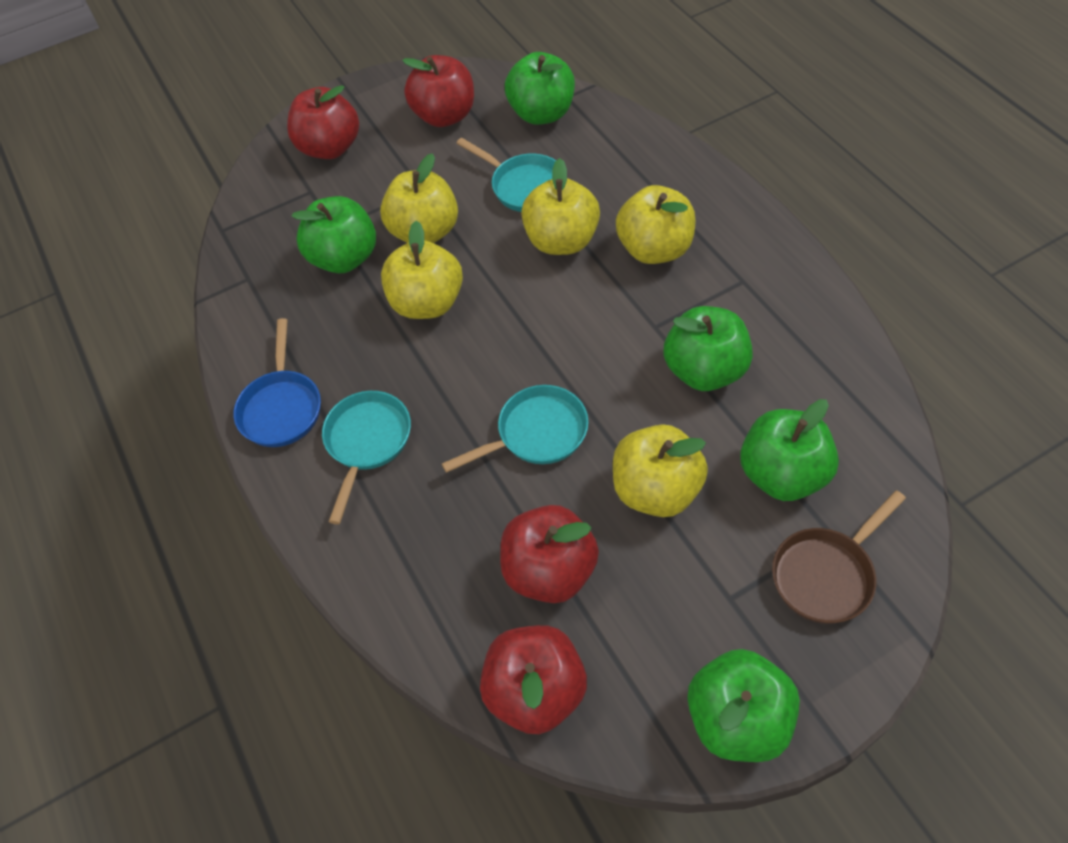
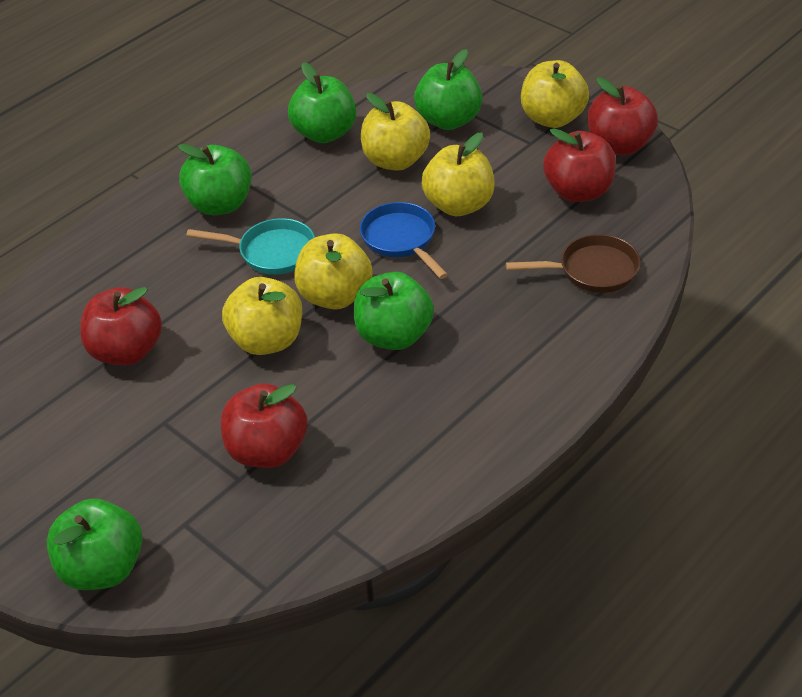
turquoise pan: 3 -> 1

